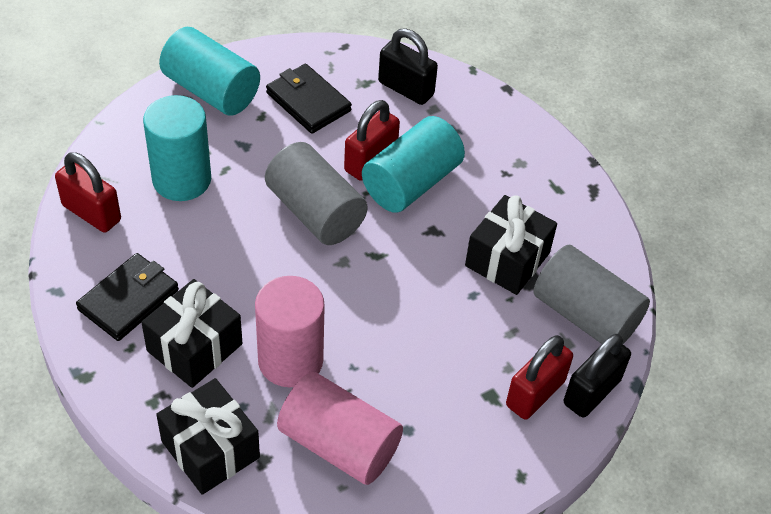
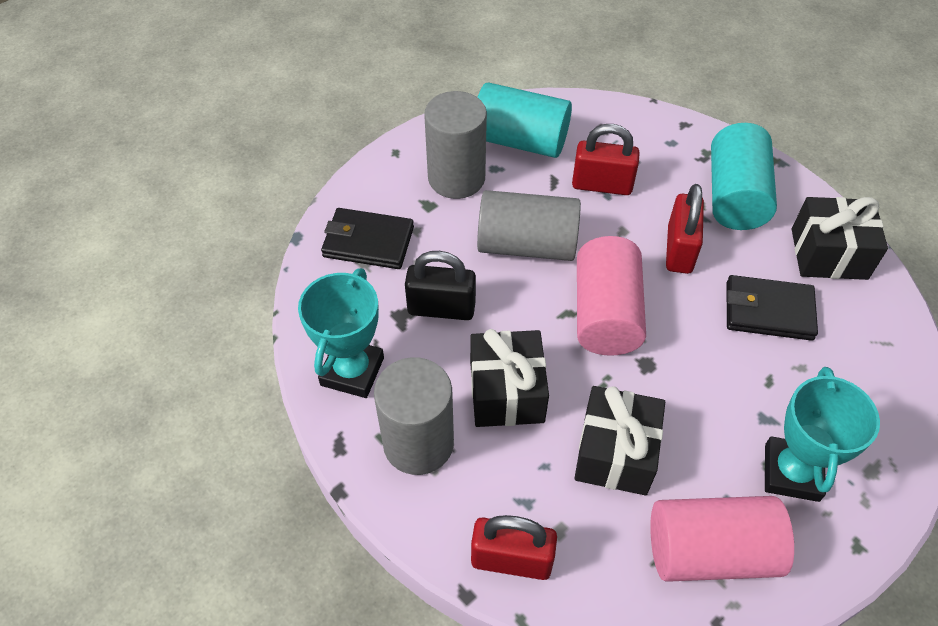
black padlock: 2 -> 1
grey cylinder: 2 -> 3
turquoise cylinder: 3 -> 2
turquoise trophy: 0 -> 2

